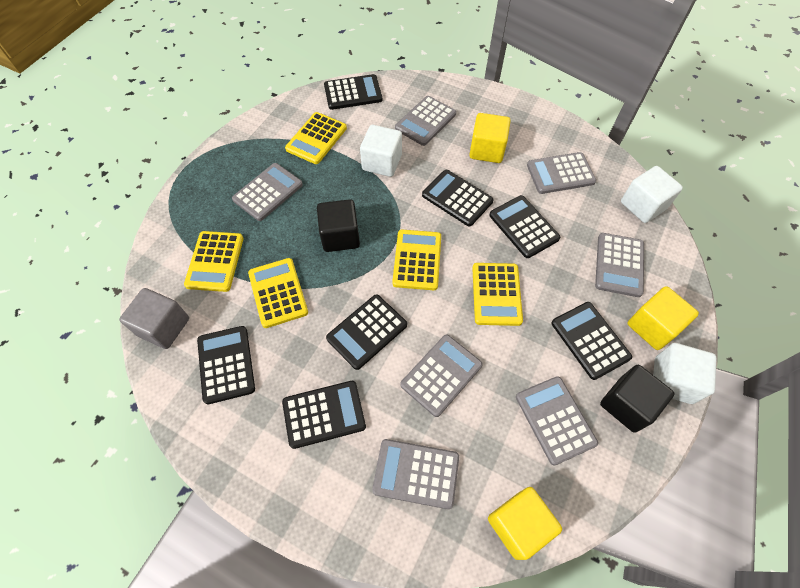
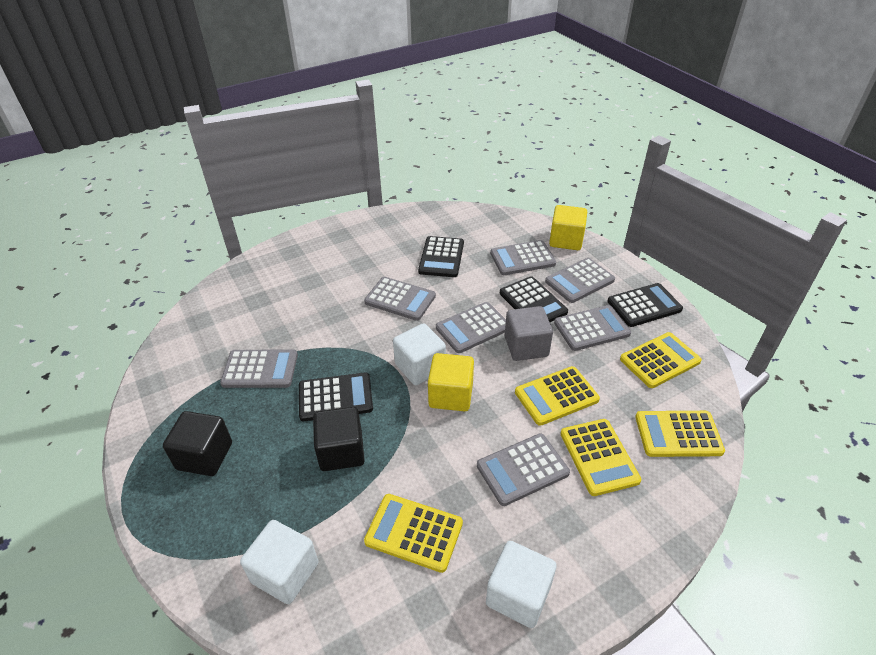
black calculator: 7 -> 4
yellow cube: 3 -> 2

